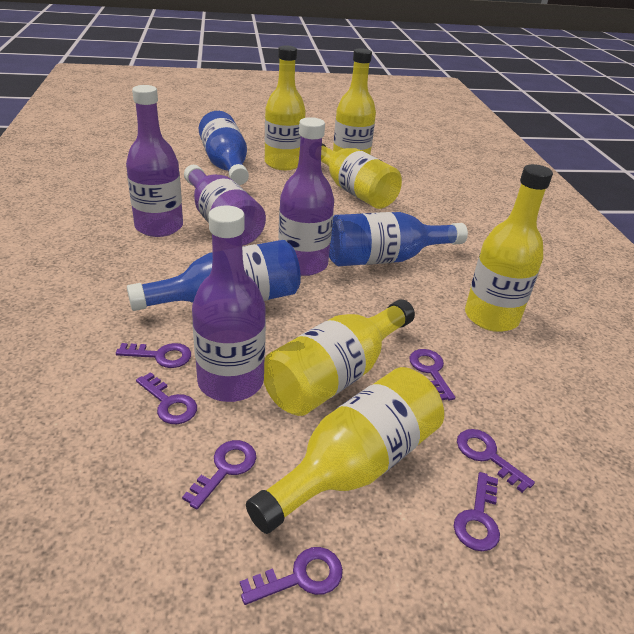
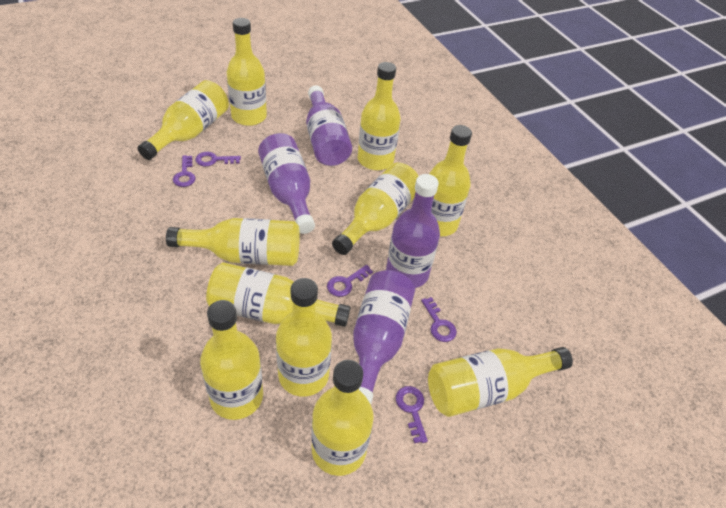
blue bottle: 3 -> 0
purple key: 7 -> 5
yellow bottle: 6 -> 11

